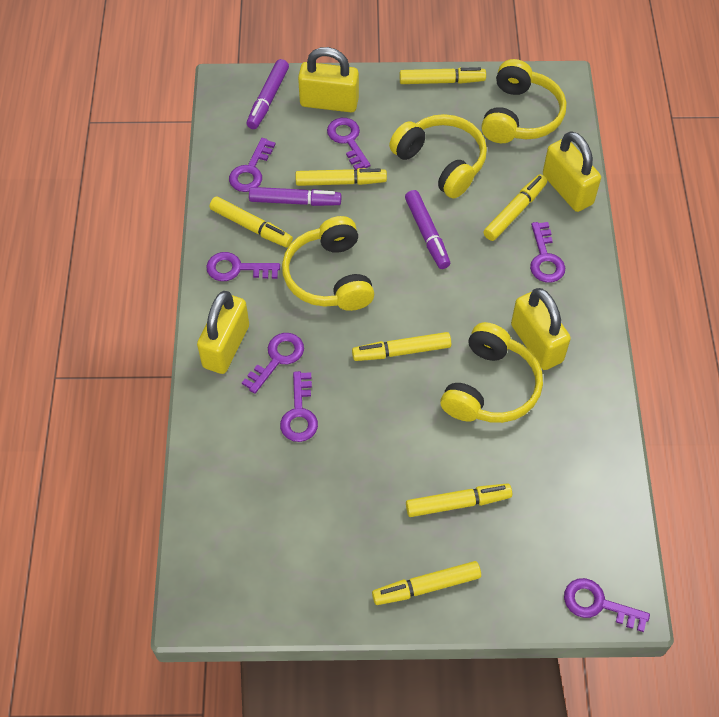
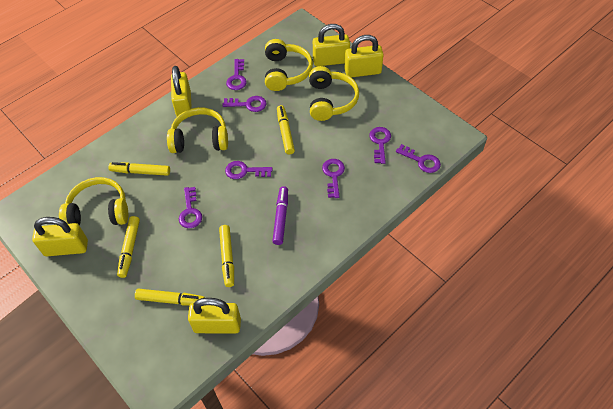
purple marker: 3 -> 1
yellow marker: 7 -> 5
yellow padlock: 4 -> 5

